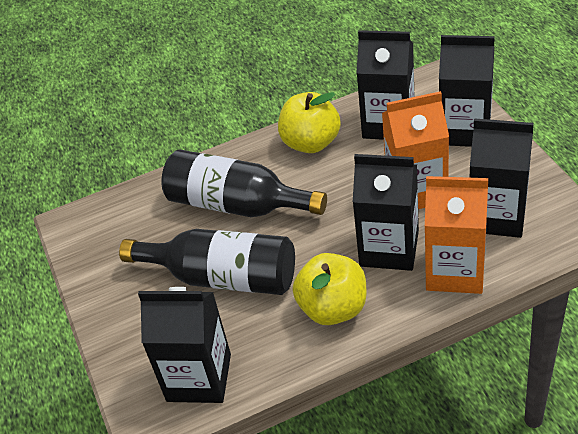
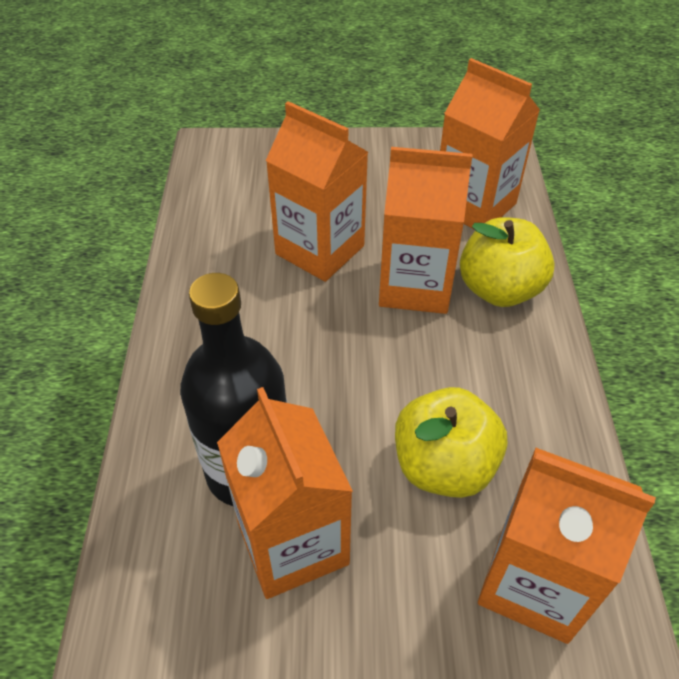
black bottle: 2 -> 1
black carton: 5 -> 0
orange carton: 2 -> 5

